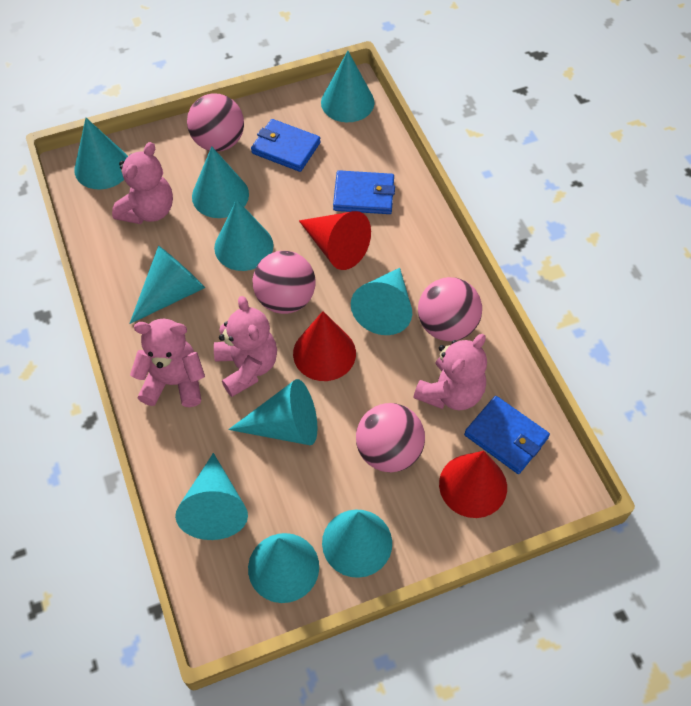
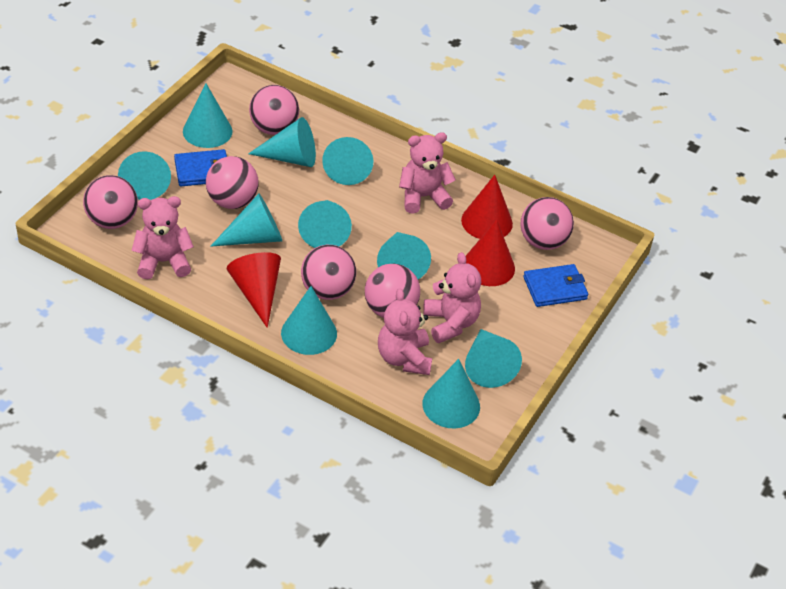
blue wallet: 3 -> 2
pink ball: 4 -> 6

